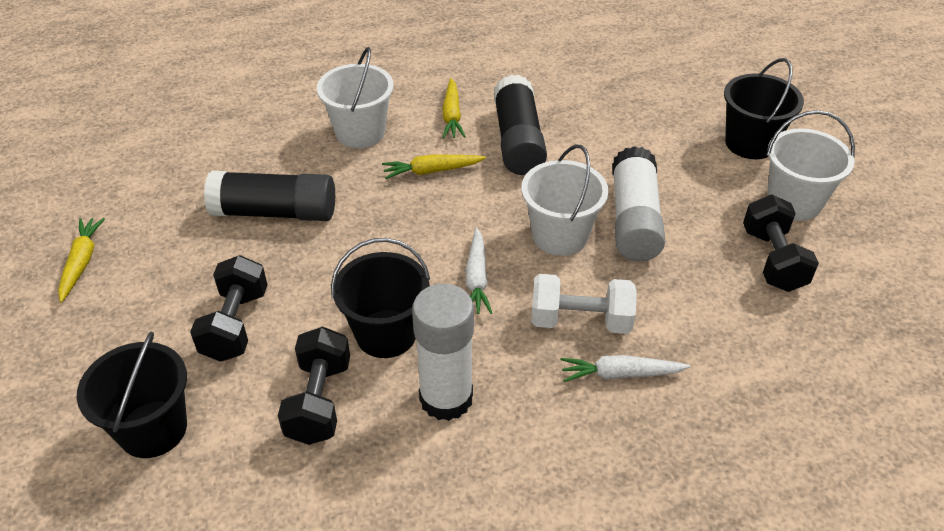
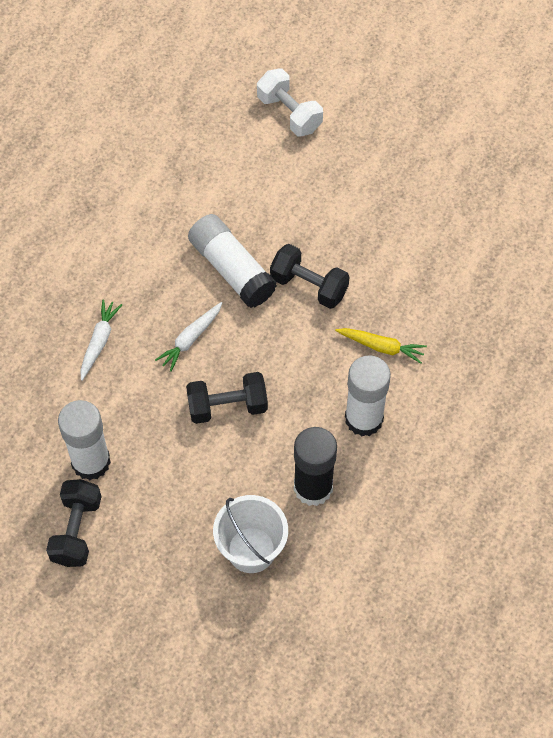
black bucket: 3 -> 0
black glue stick: 2 -> 1
white bucket: 3 -> 1
white glue stick: 2 -> 3
yellow carrot: 3 -> 1

